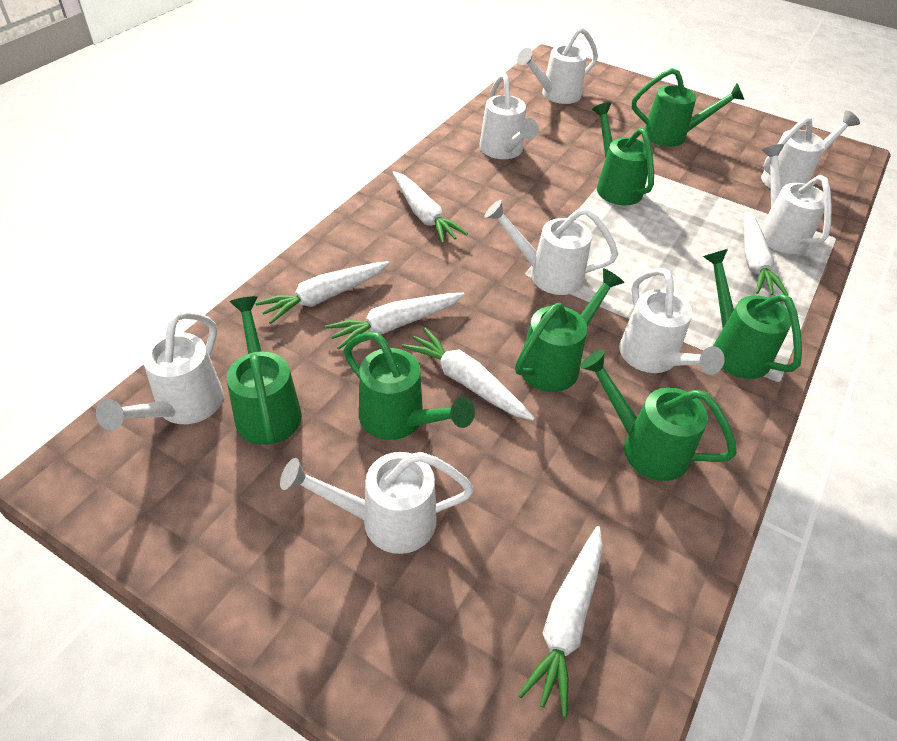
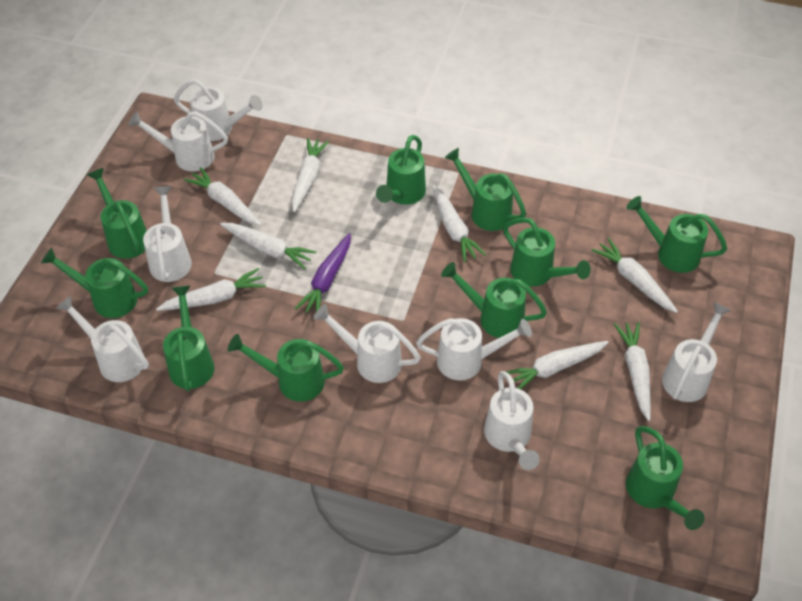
green watering can: 7 -> 10
purple carrot: 0 -> 1
white carrot: 6 -> 8

